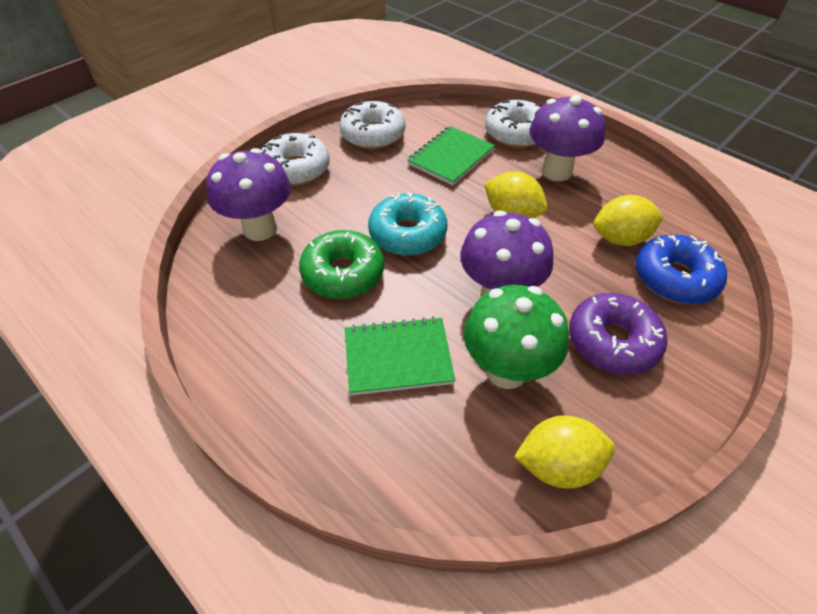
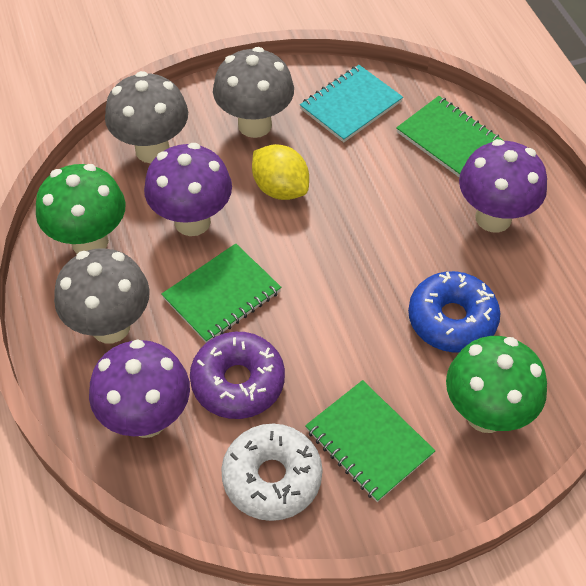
green donut: 1 -> 0
green mushroom: 1 -> 2
green notebook: 2 -> 3
grey mushroom: 0 -> 3
turquoise donut: 1 -> 0
turquoise notebook: 0 -> 1
white donut: 3 -> 1
yellow lemon: 3 -> 1

